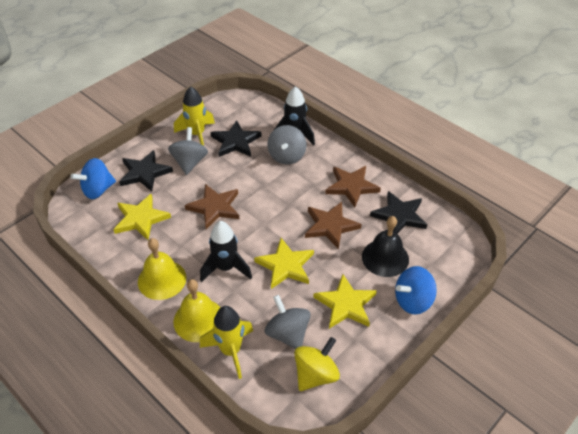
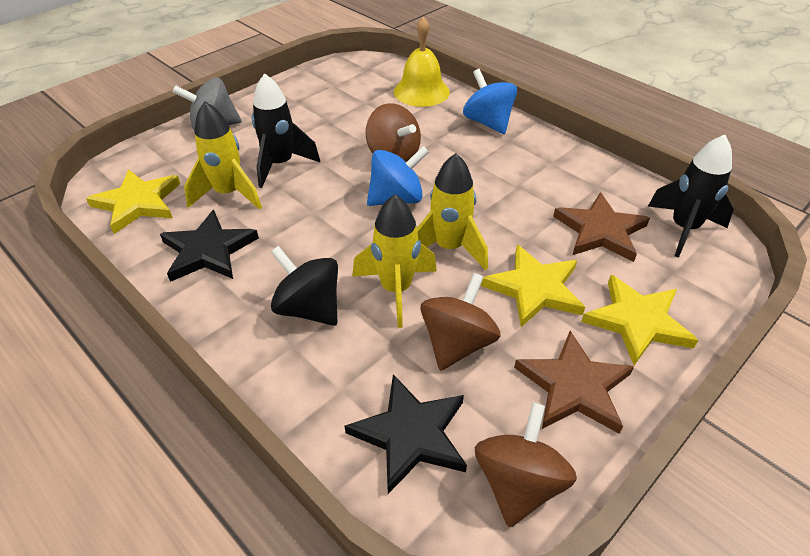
black bell: 1 -> 0
black spinning top: 0 -> 1
black star: 3 -> 2
brown spinning top: 0 -> 3
brown star: 3 -> 2
grey spinning top: 3 -> 1
yellow bell: 2 -> 1
yellow rocket: 2 -> 3
yellow spinning top: 1 -> 0

